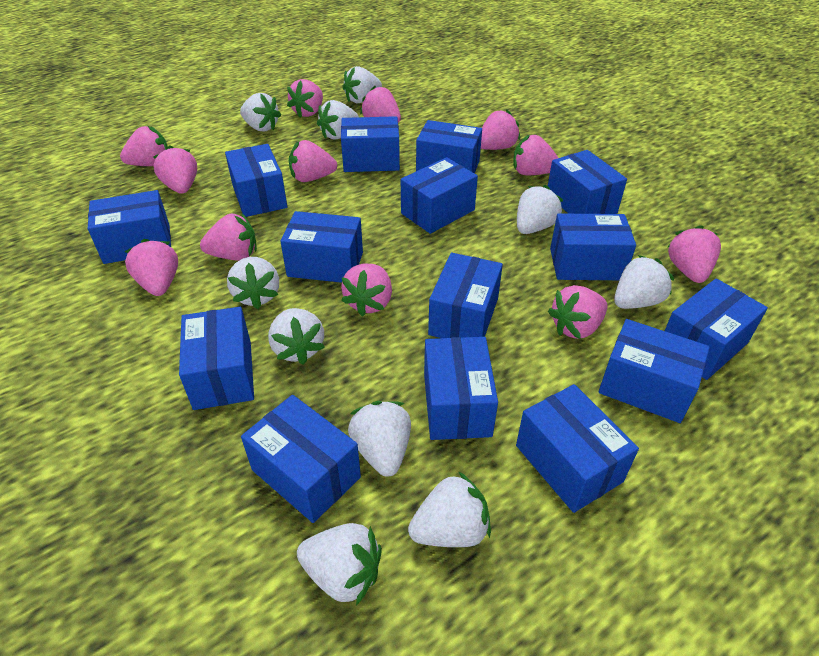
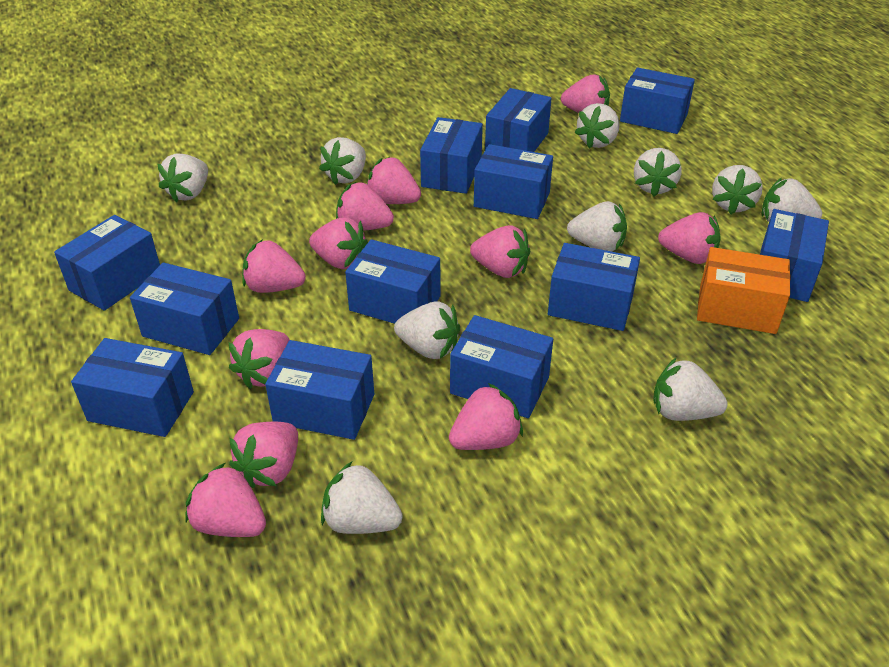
blue box: 15 -> 12
orange box: 0 -> 1
pink strawberry: 12 -> 11

